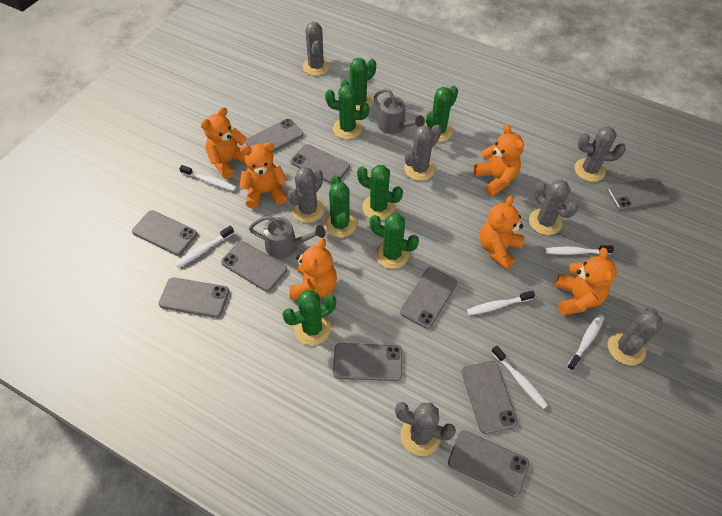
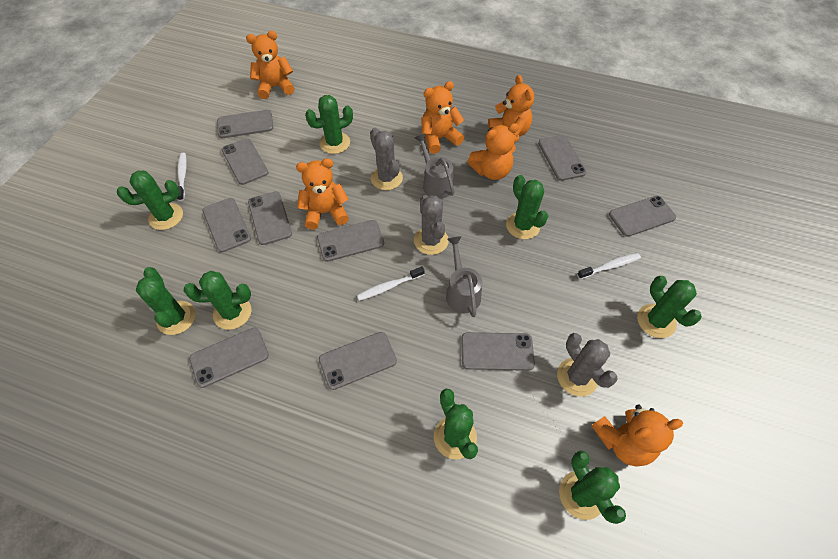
green cactus: 7 -> 8
grey cactus: 7 -> 3
white toothbrush: 6 -> 3

